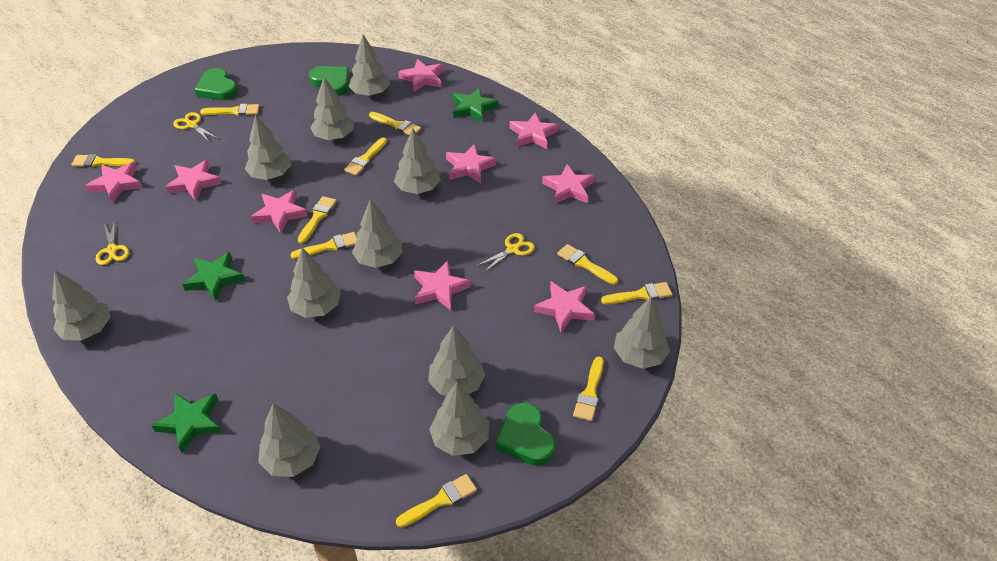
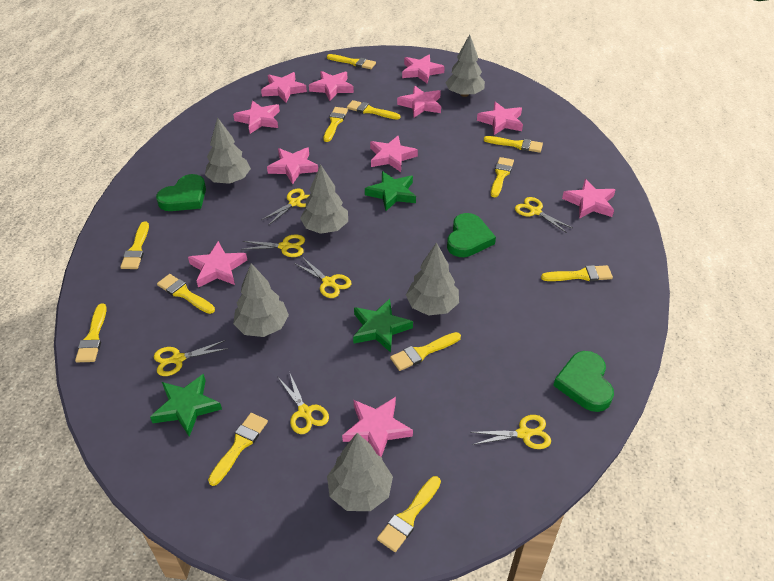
grey tree: 11 -> 6
pink star: 9 -> 11
yellow brush: 10 -> 12
yellow scissors: 3 -> 7

